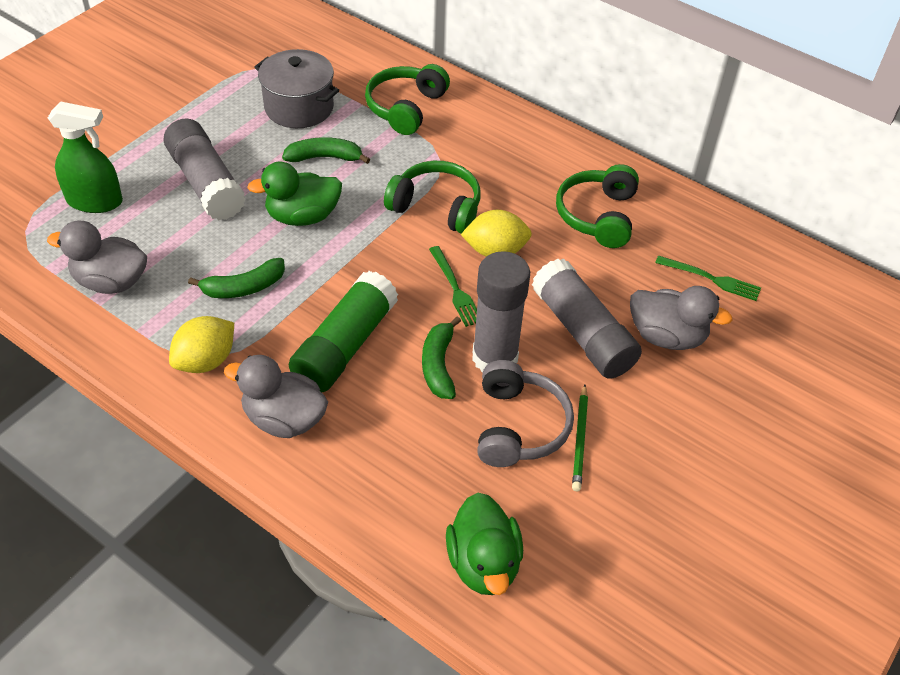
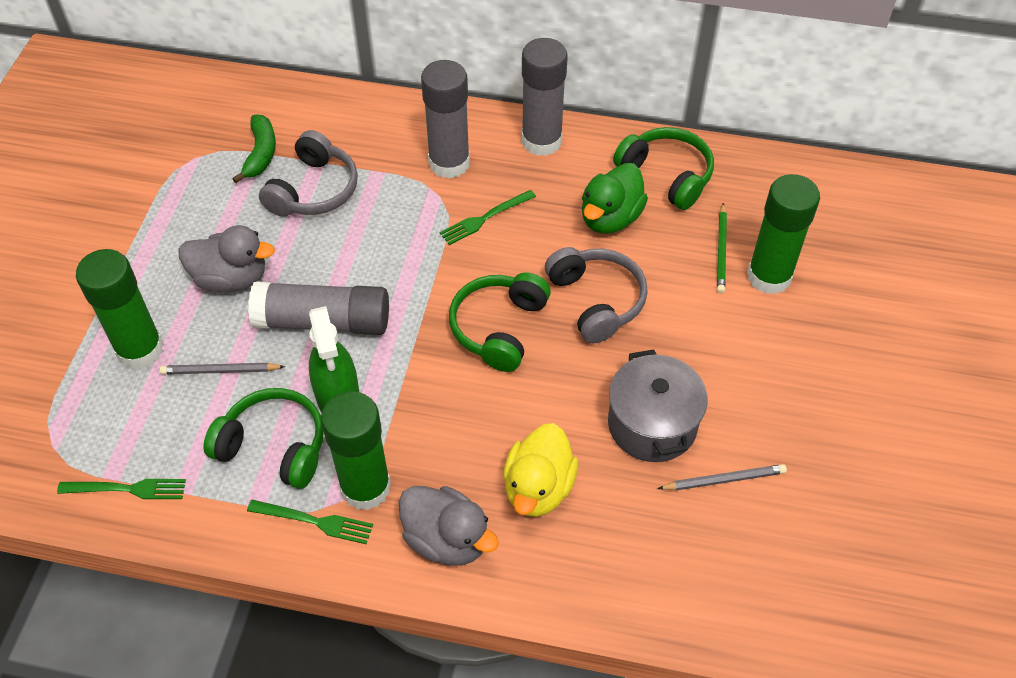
green banana: 3 -> 1
green duck: 2 -> 1
green fork: 2 -> 3
green glue stick: 1 -> 3
grey duck: 3 -> 2
grey headphones: 1 -> 2
grey pencil: 0 -> 2
yellow duck: 0 -> 1
yellow lemon: 2 -> 0

